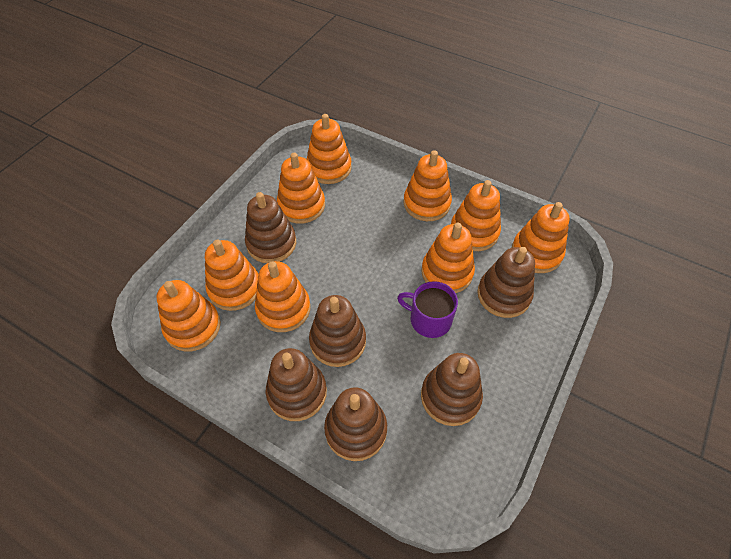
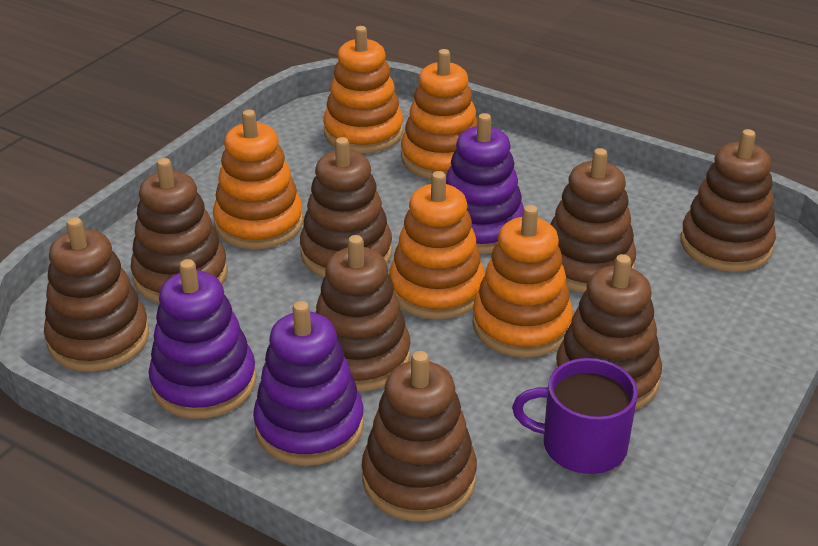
brown stacking toy: 6 -> 8
orange stacking toy: 9 -> 5
purple stacking toy: 0 -> 3

